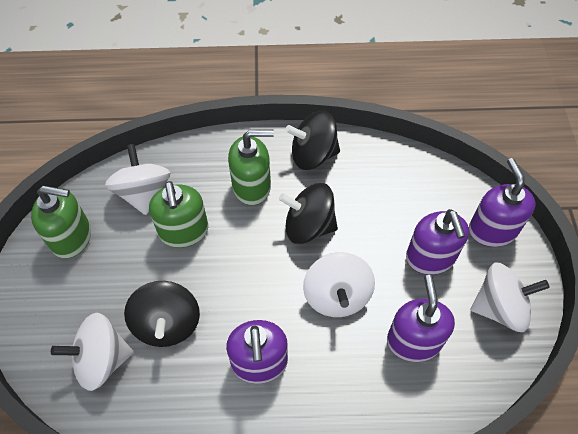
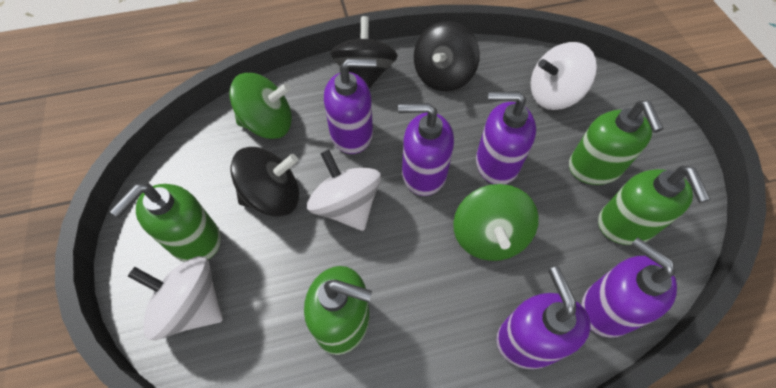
green soap dispenser: 3 -> 4
green spinning top: 0 -> 2
purple soap dispenser: 4 -> 5
white spinning top: 4 -> 3

